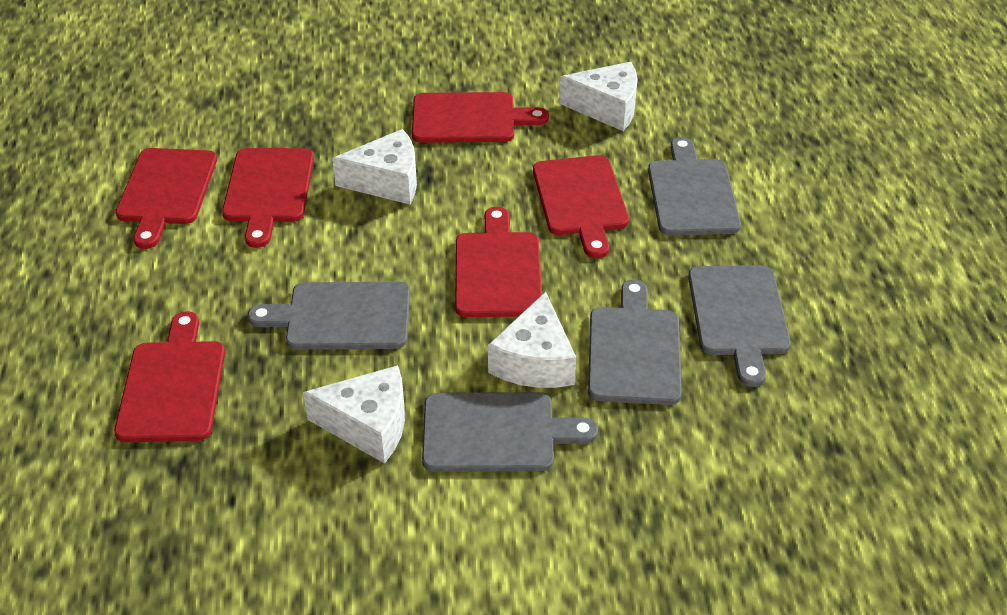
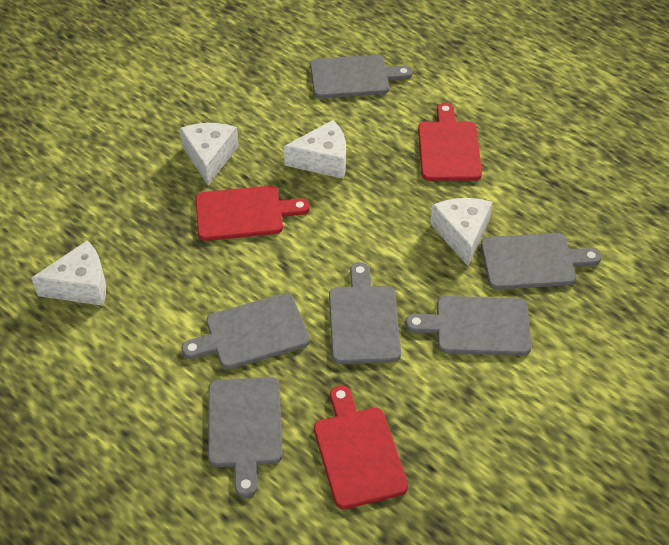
grey cutting board: 5 -> 6
red cutting board: 6 -> 3

